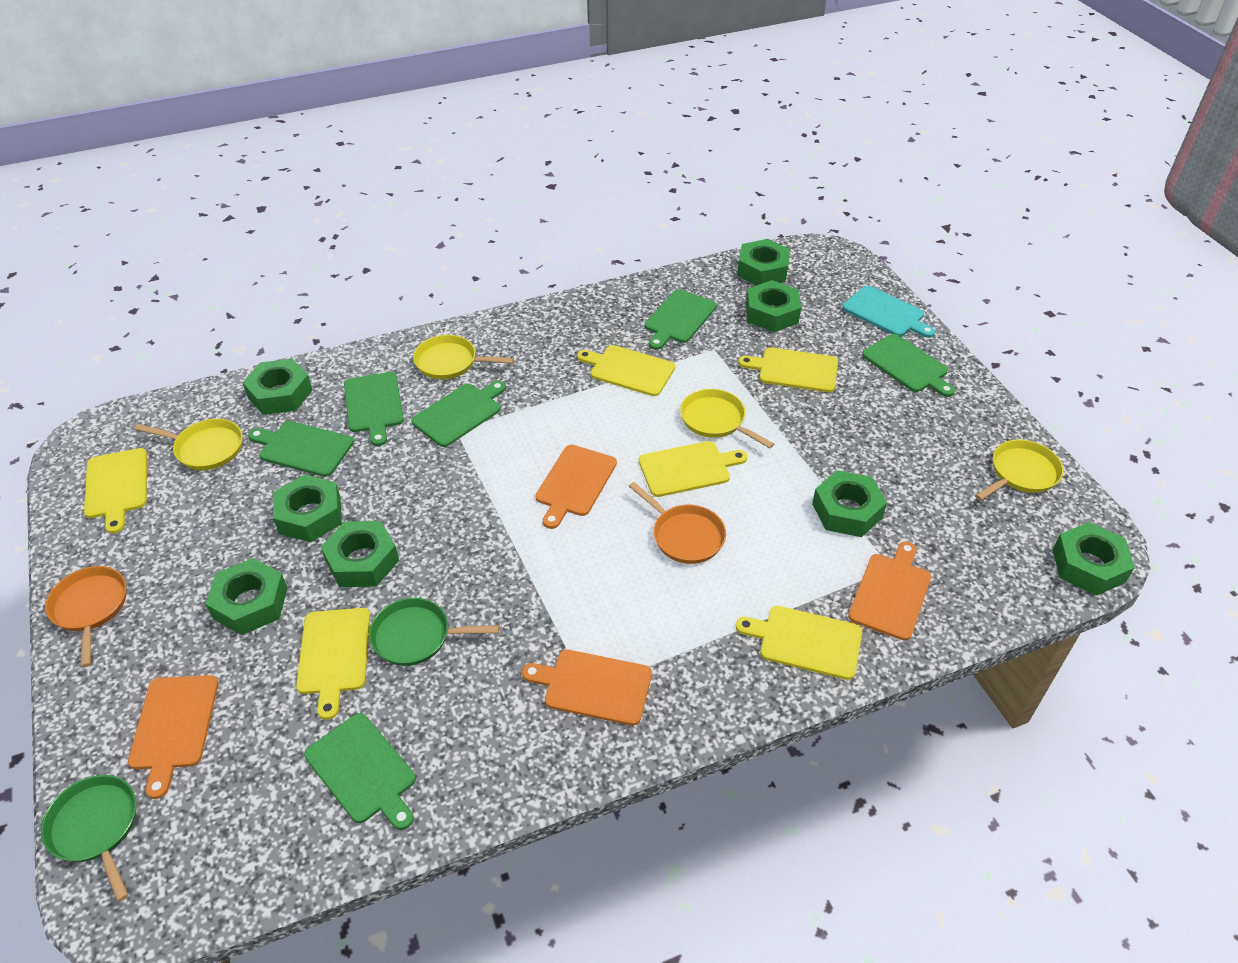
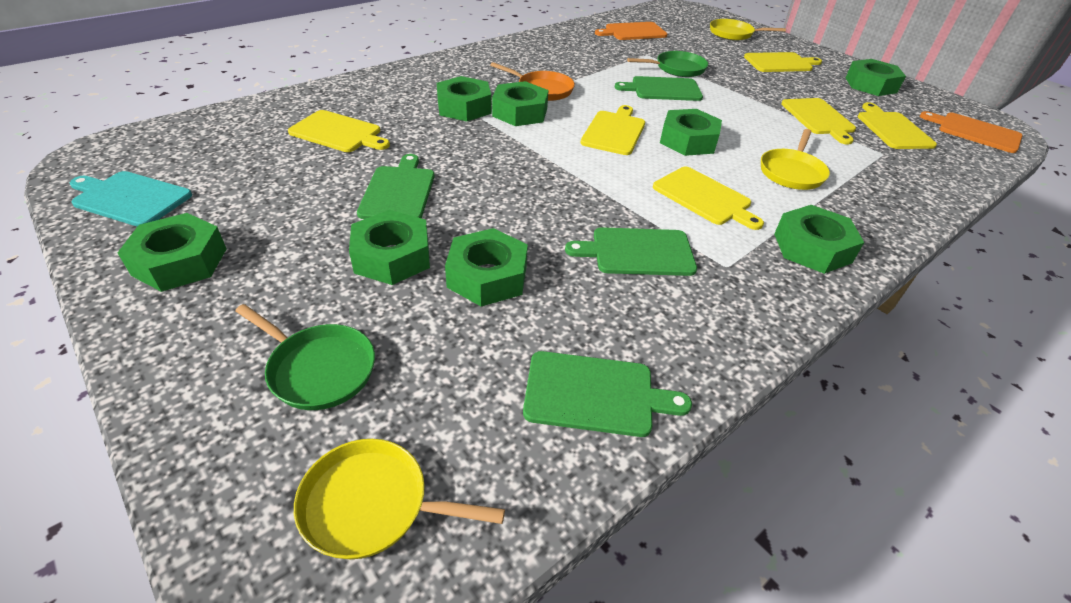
green cutting board: 6 -> 4
orange cutting board: 4 -> 2
orange pan: 2 -> 1
yellow pan: 4 -> 3

